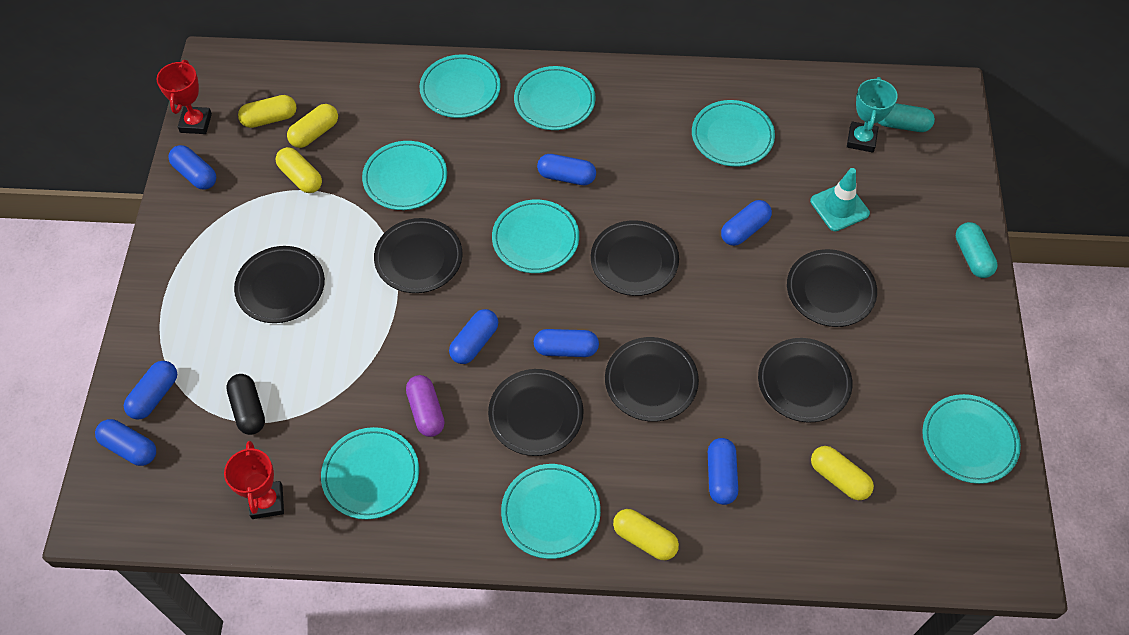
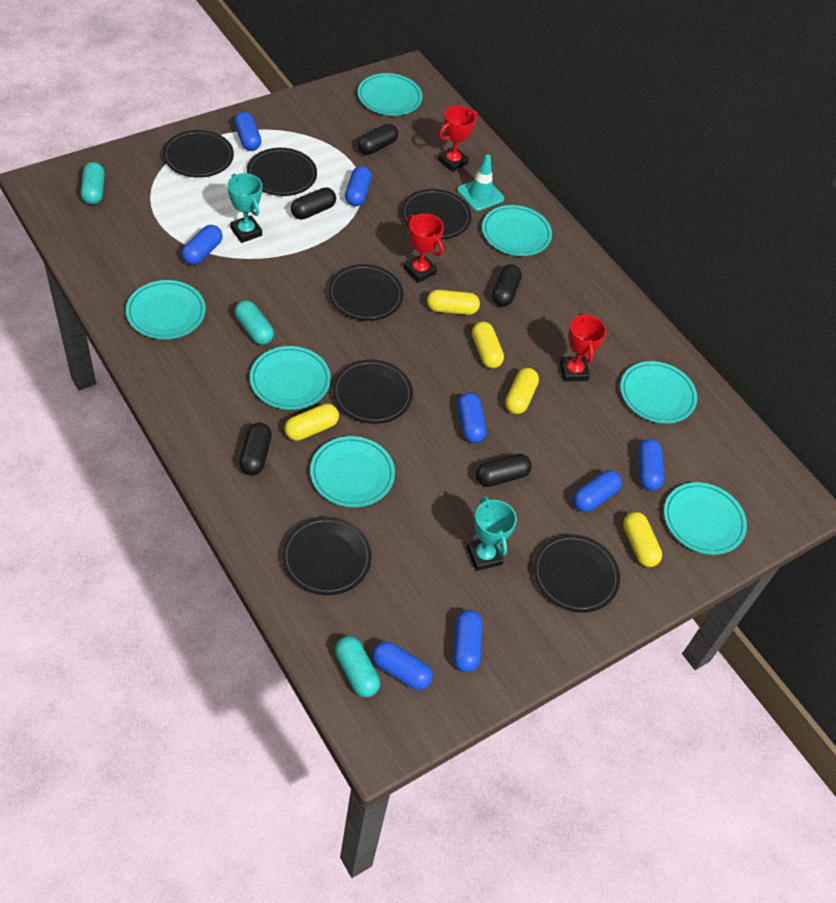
black capsule: 1 -> 5
purple capsule: 1 -> 0
red trophy: 2 -> 3
turquoise capsule: 2 -> 3
turquoise plate: 8 -> 7
turquoise trophy: 1 -> 2

